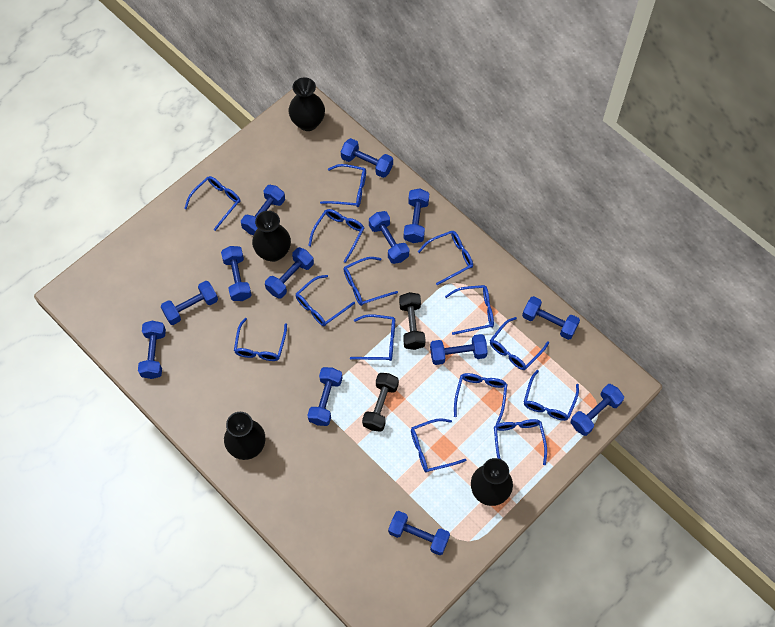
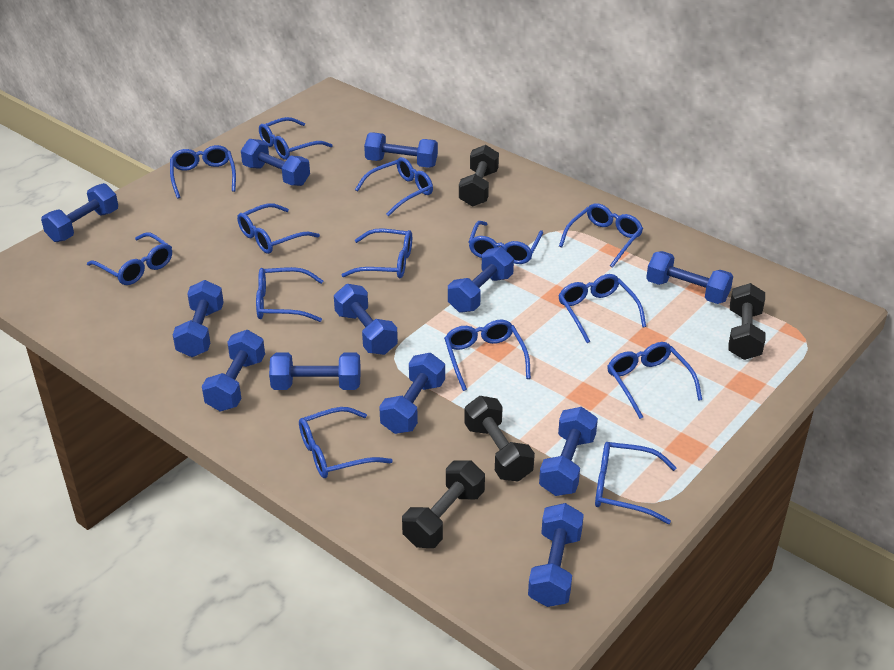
black dumbbell: 2 -> 4
black vase: 4 -> 0
blue dumbbell: 13 -> 12

